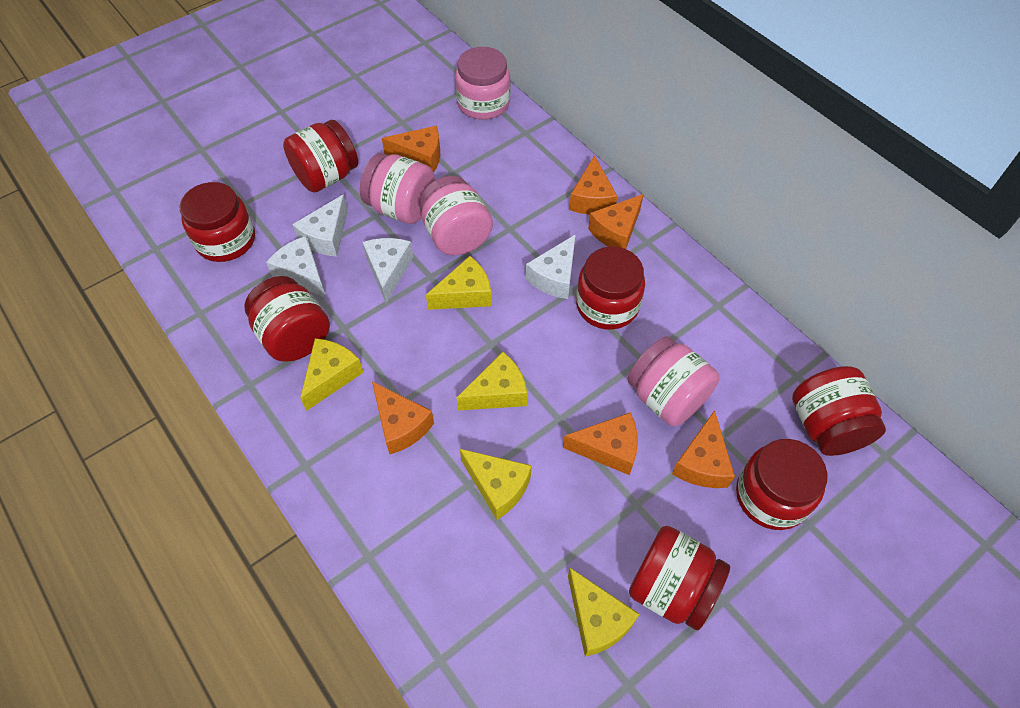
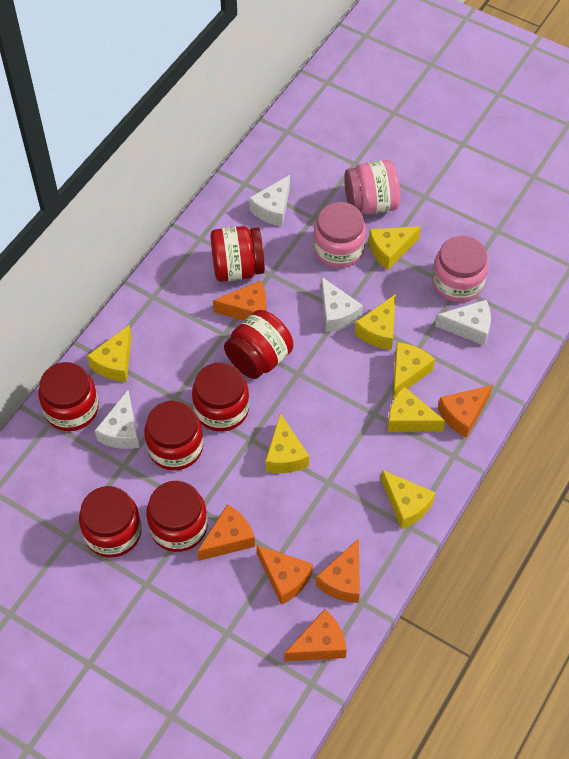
pink jar: 4 -> 3
yellow cheese: 5 -> 7

